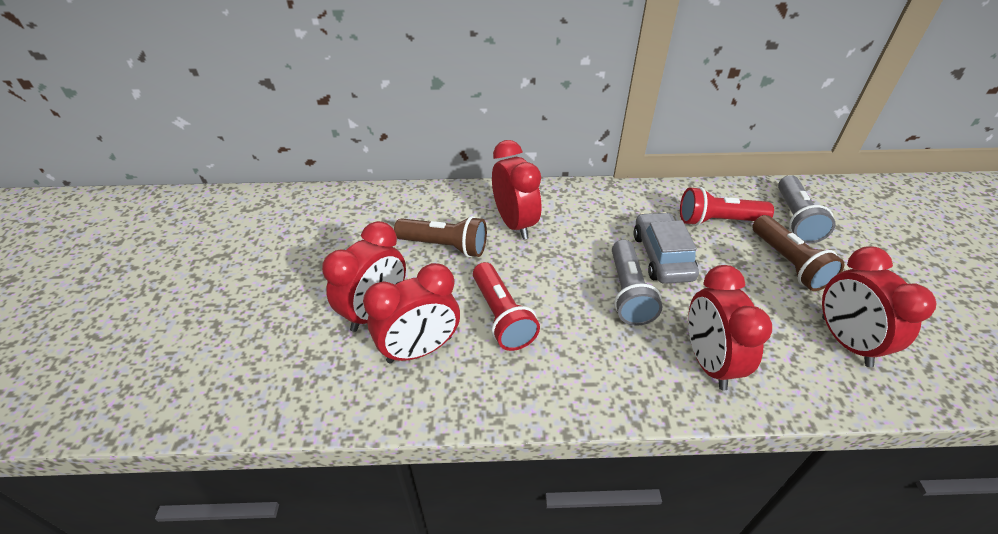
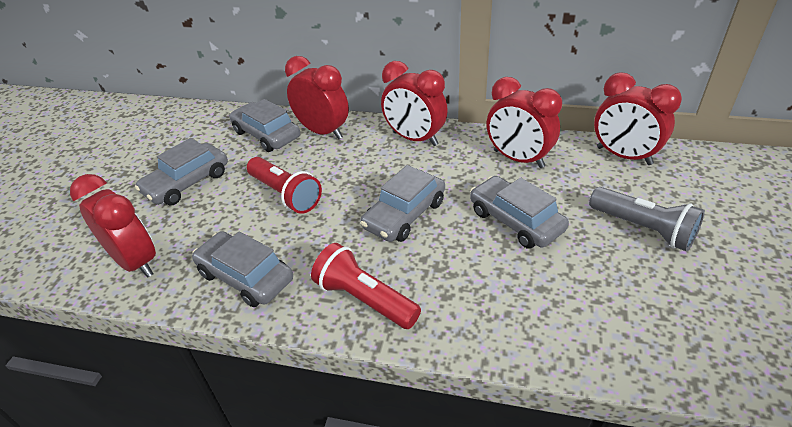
brown flashlight: 2 -> 0
grey car: 1 -> 5
grey flashlight: 2 -> 1

